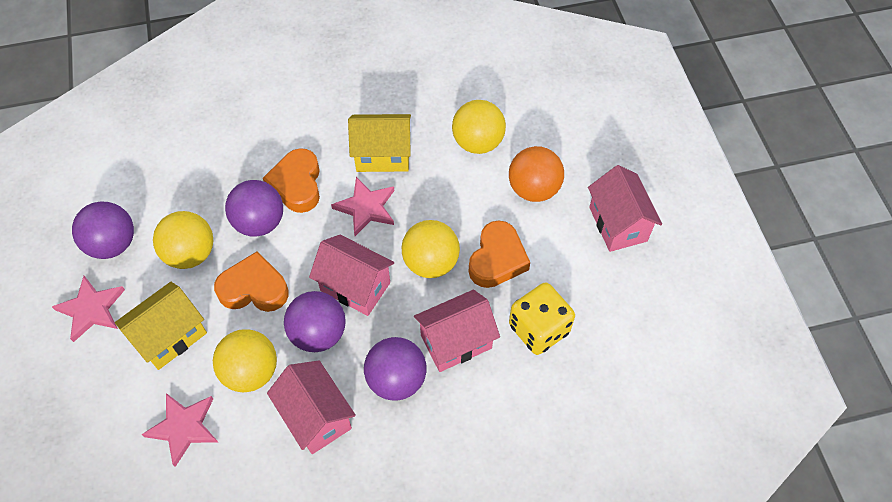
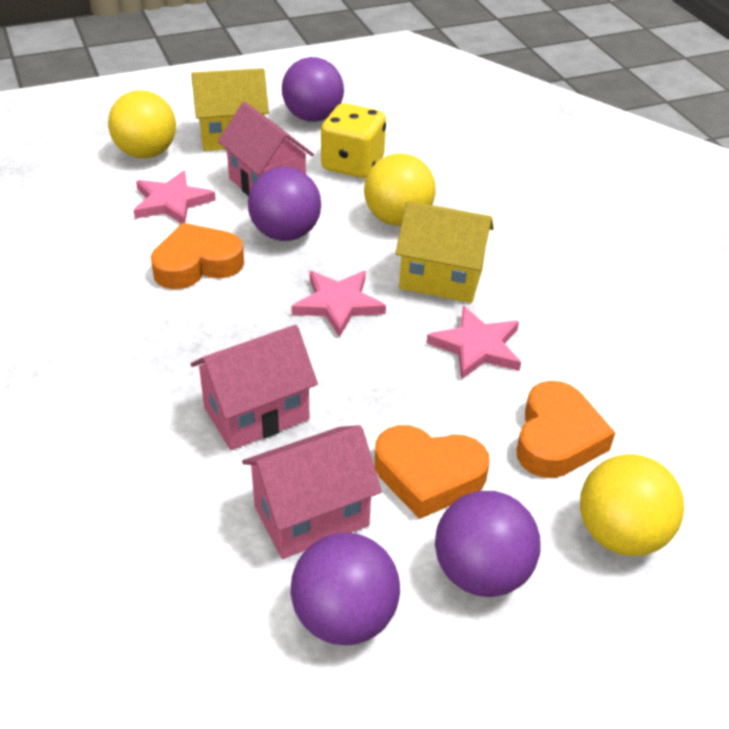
orange ball: 1 -> 0
pink house: 4 -> 3
yellow ball: 4 -> 3

